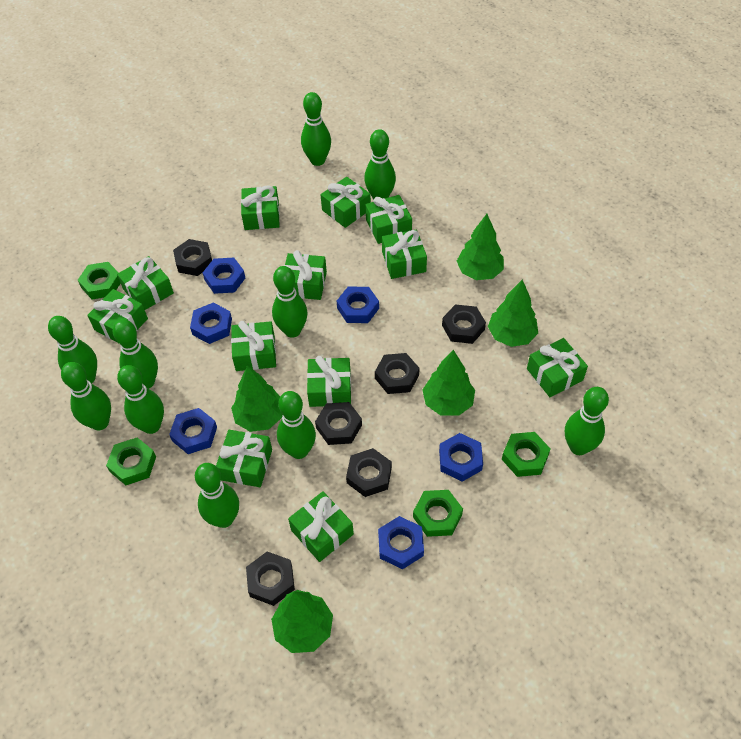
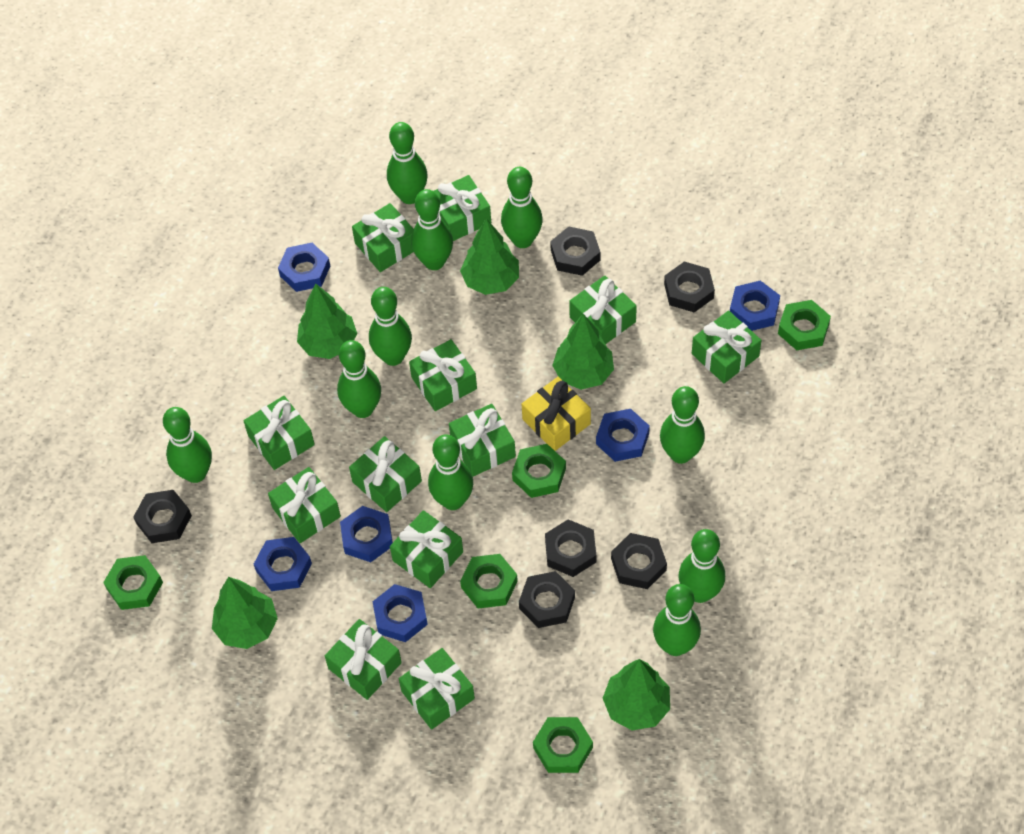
green nut: 4 -> 5
yellow gift: 0 -> 1

